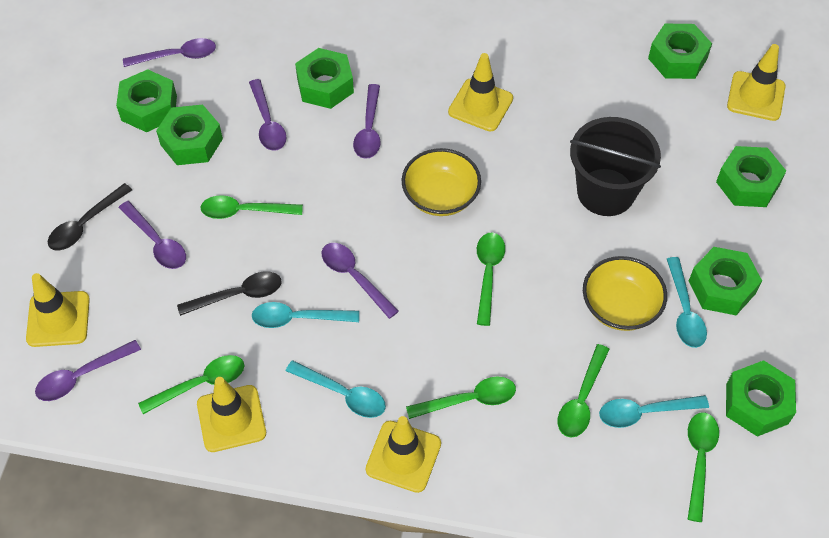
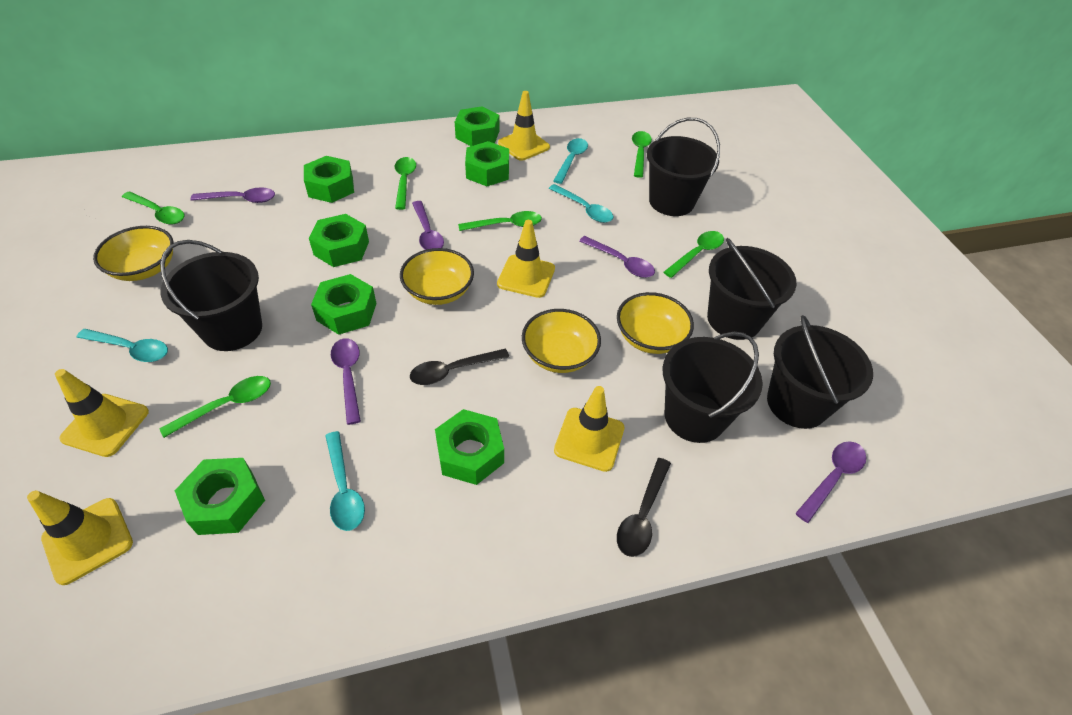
black bucket: 1 -> 5
purple spoon: 6 -> 5
yellow bowl: 2 -> 4

